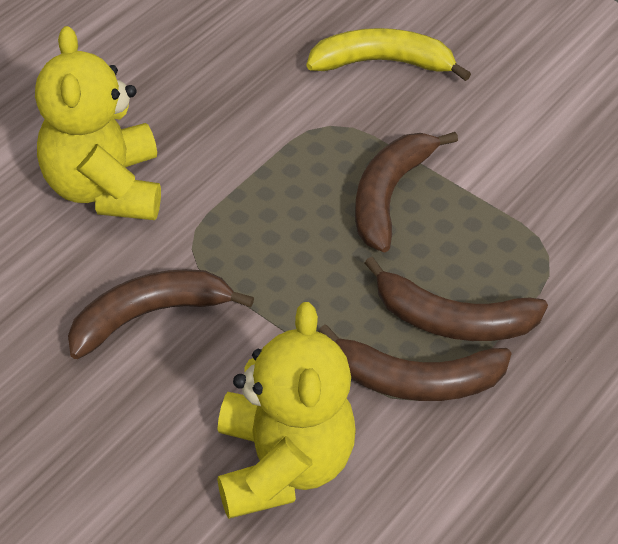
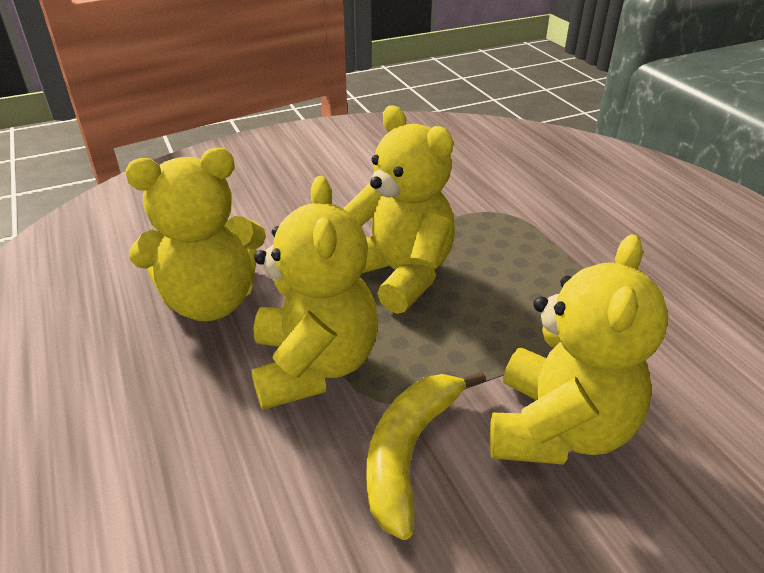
brown banana: 4 -> 0
yellow teddy bear: 2 -> 4

